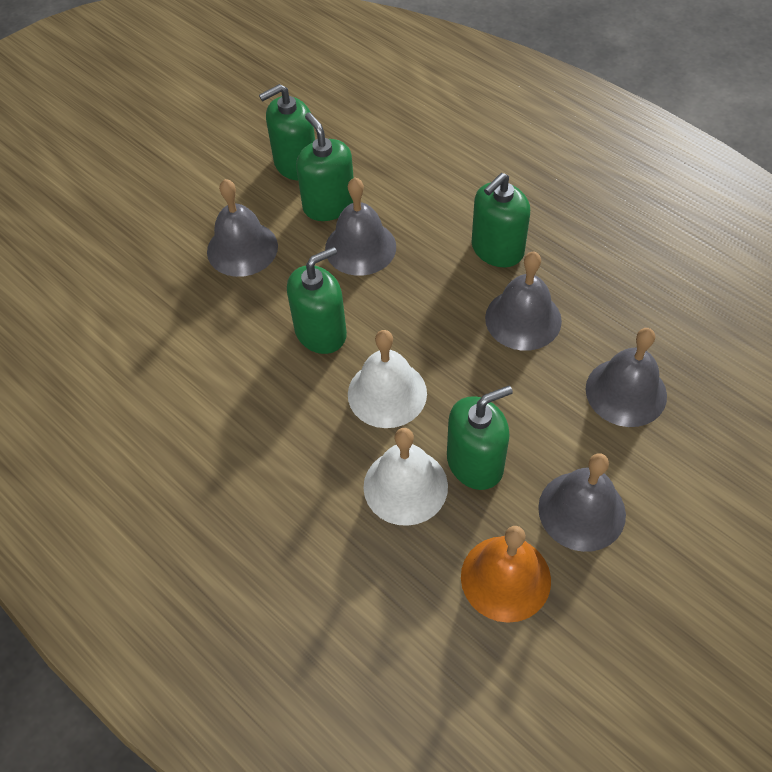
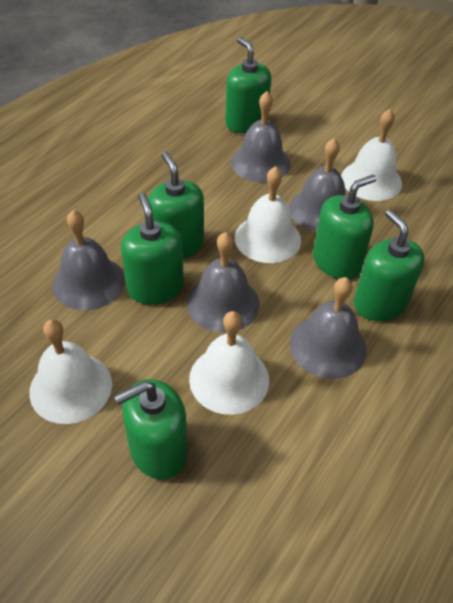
green soap dispenser: 5 -> 6
orange bell: 1 -> 0
white bell: 2 -> 4

